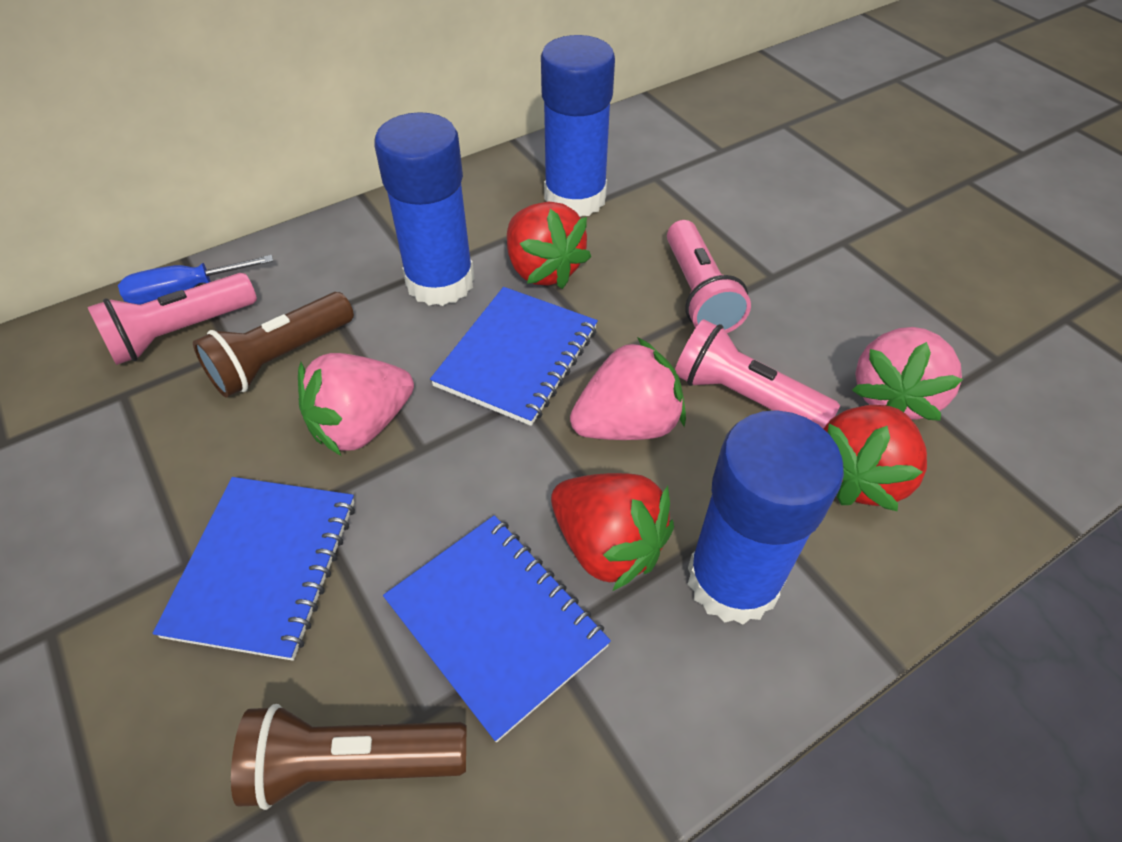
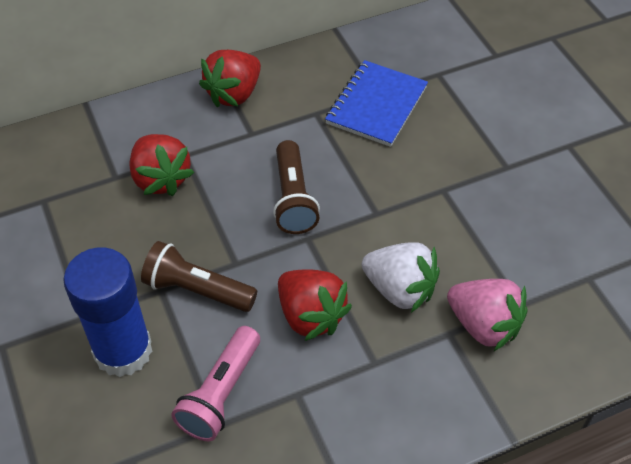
blue glue stick: 3 -> 1
blue notebook: 3 -> 1
blue screwdriver: 1 -> 0
pink flashlight: 3 -> 1
pink strawberry: 3 -> 1
white strawberry: 0 -> 1

